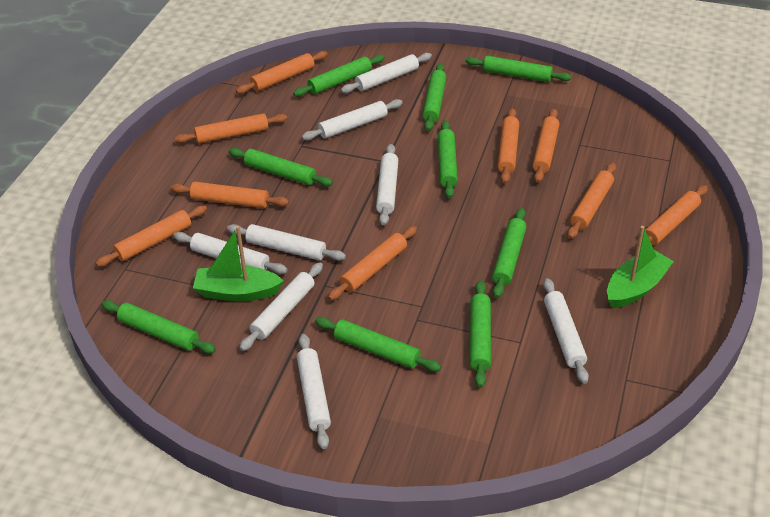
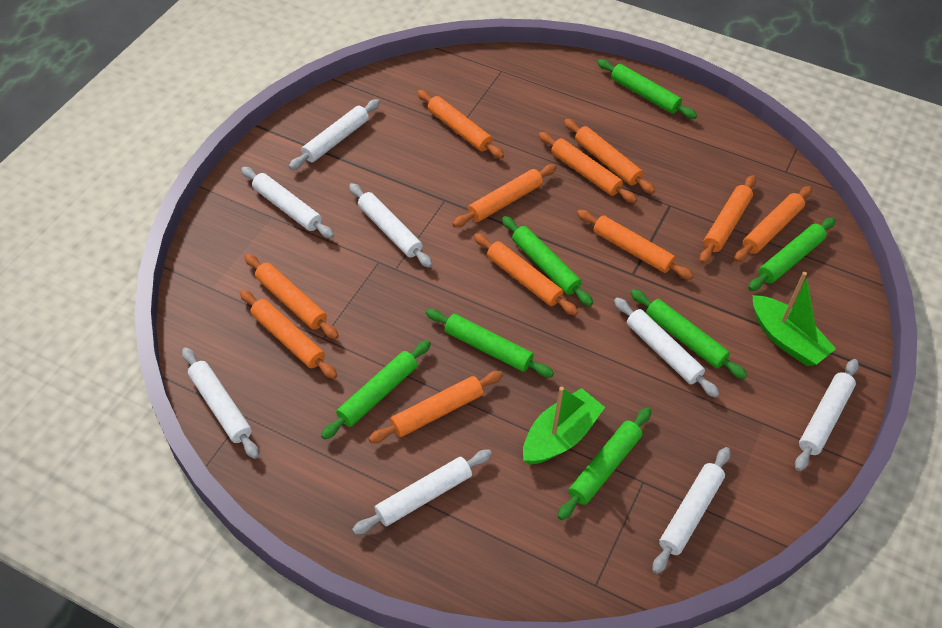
green rolling pin: 9 -> 7
orange rolling pin: 9 -> 11

